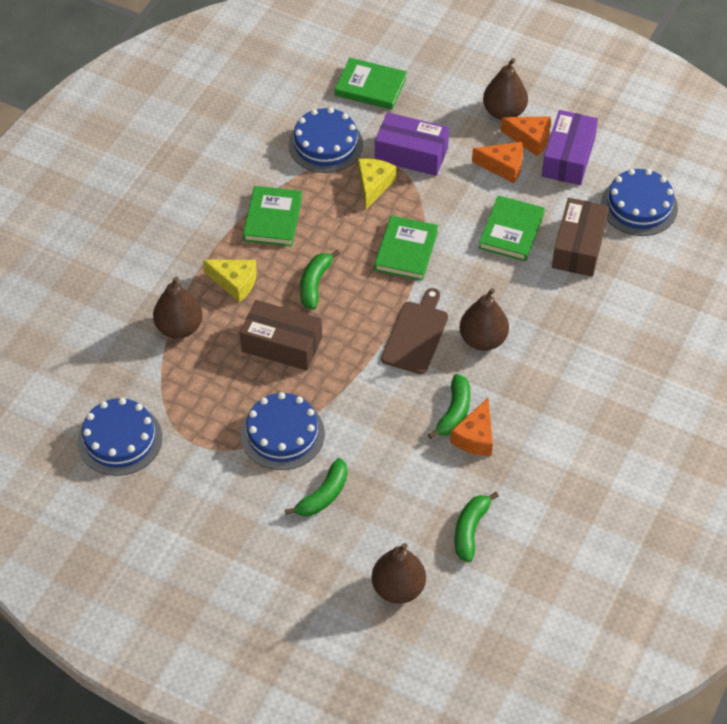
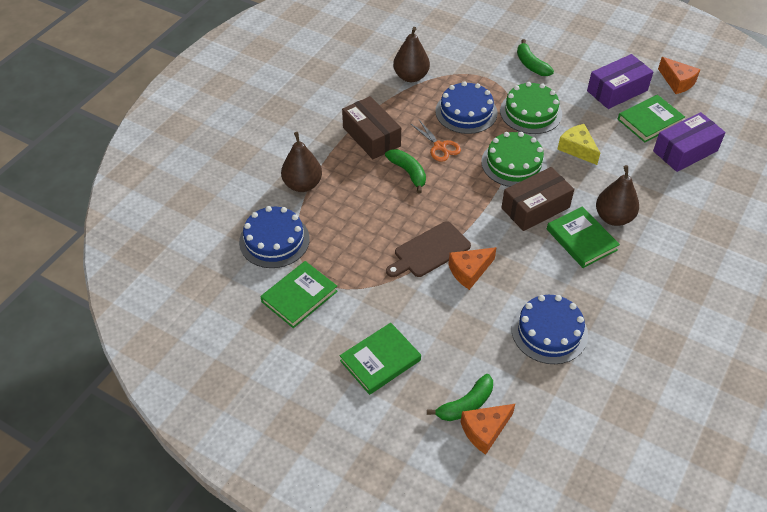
blue cake: 4 -> 3
brown pear: 4 -> 3
green banana: 4 -> 3
green cake: 0 -> 2
orange scissors: 0 -> 1
yellow cheese: 2 -> 1

